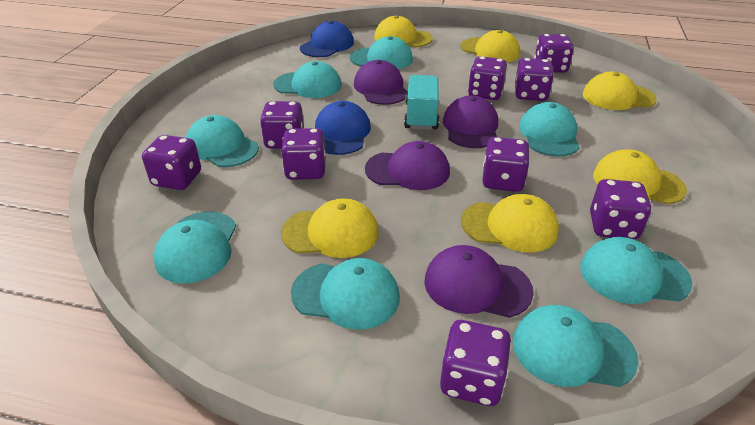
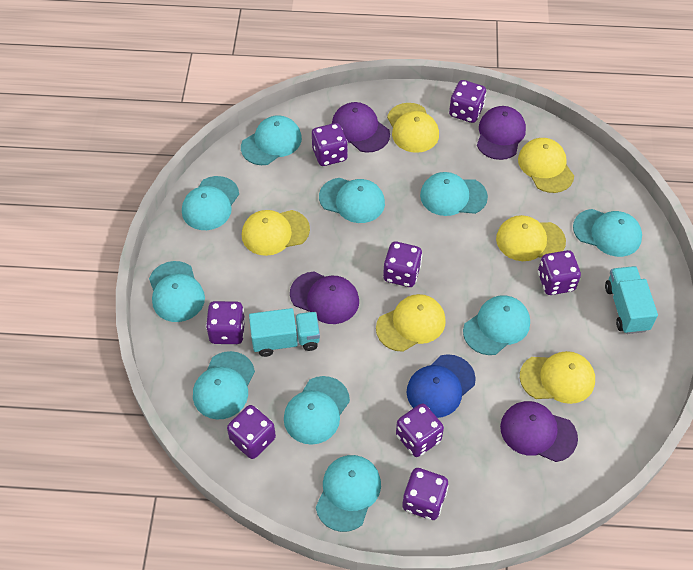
blue cap: 2 -> 1
purple dice: 9 -> 8
turquoise cap: 8 -> 10
turquoise truck: 1 -> 2

